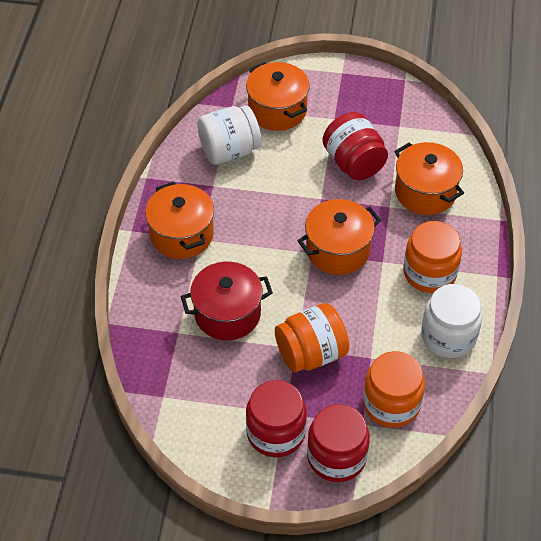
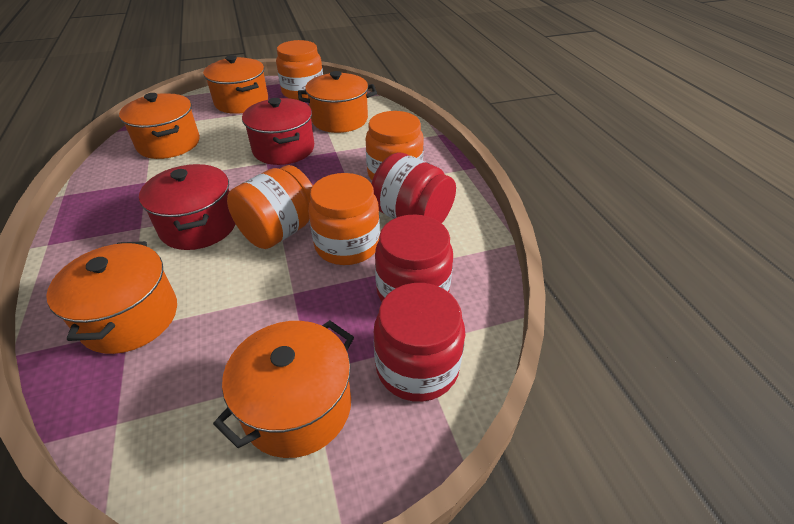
orange jar: 3 -> 4
orange pot: 4 -> 5
red pot: 1 -> 2
white jar: 2 -> 0

